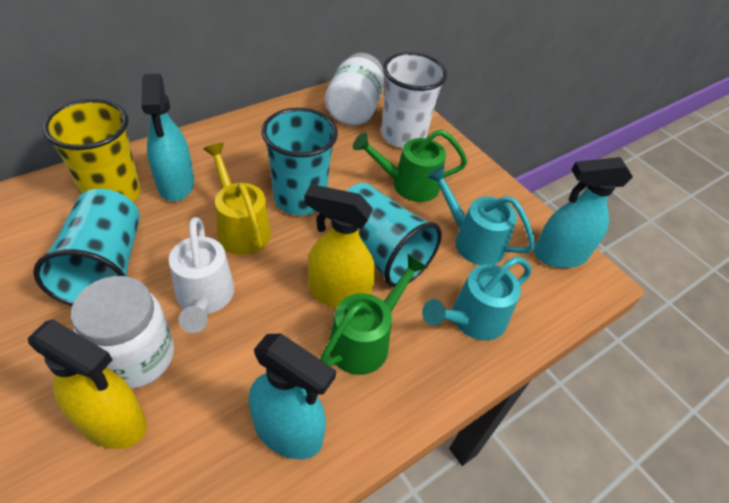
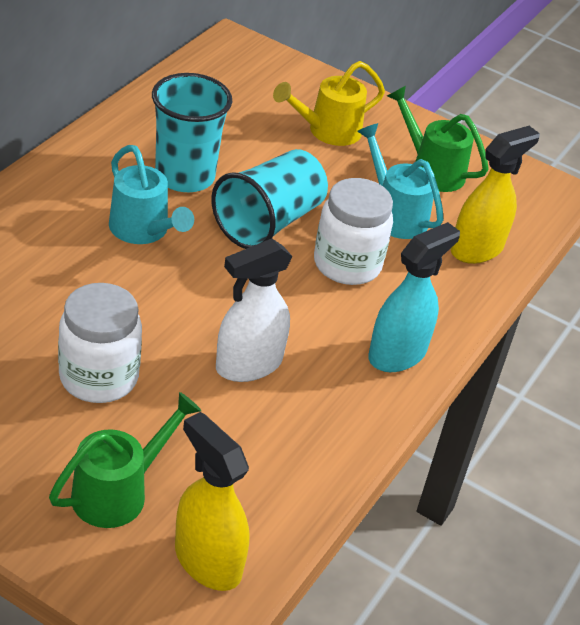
turquoise cup: 3 -> 2
turquoise spray bottle: 3 -> 1
white cup: 1 -> 0
white spray bottle: 0 -> 1
white watering can: 1 -> 0
yellow cup: 1 -> 0

